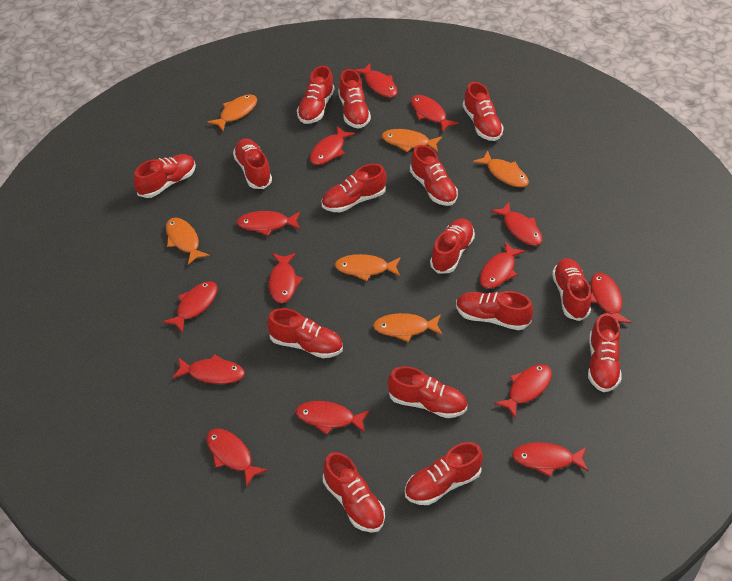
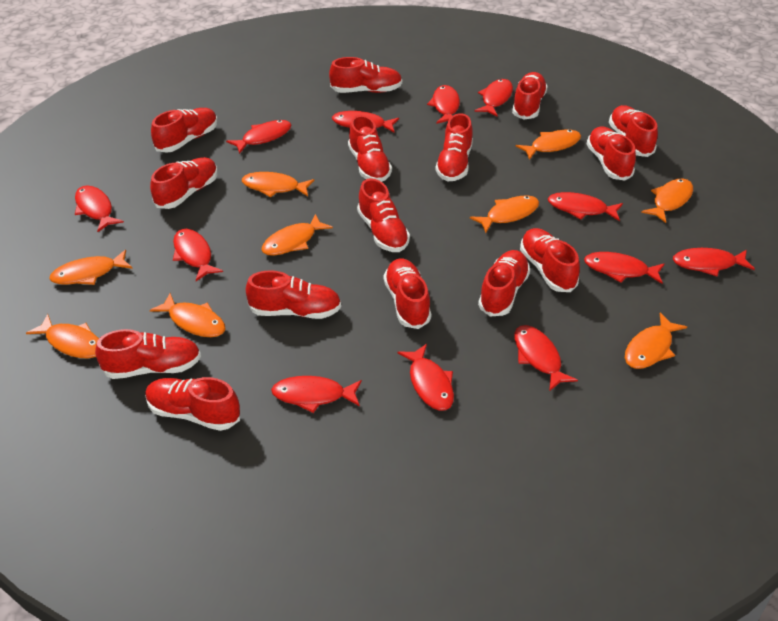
orange fish: 6 -> 9
red fish: 14 -> 12

